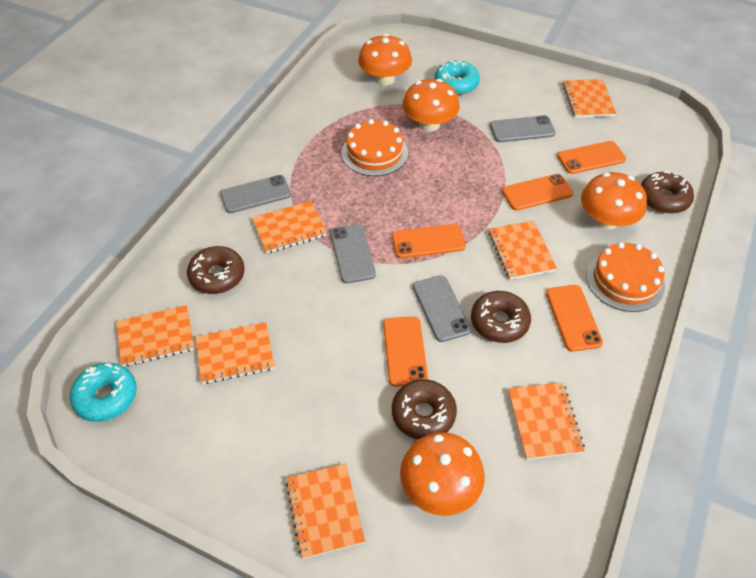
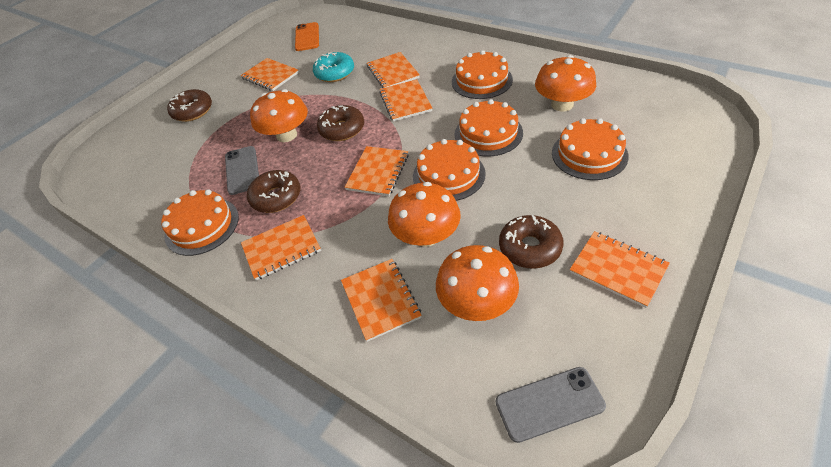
grey phone: 4 -> 2
orange cake: 2 -> 5
orange phone: 5 -> 1
turquoise donut: 2 -> 1

